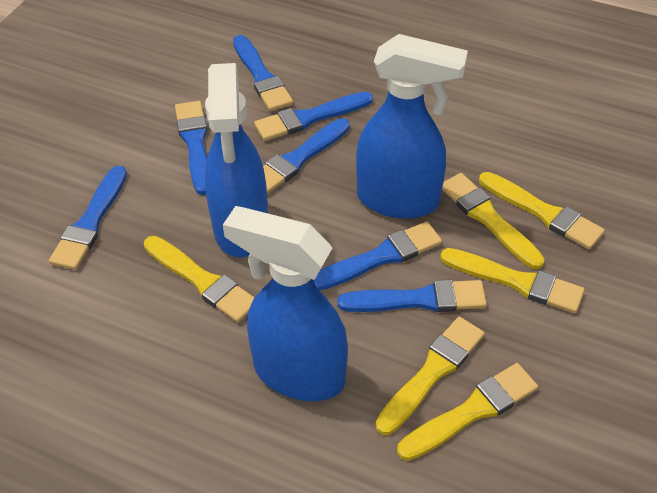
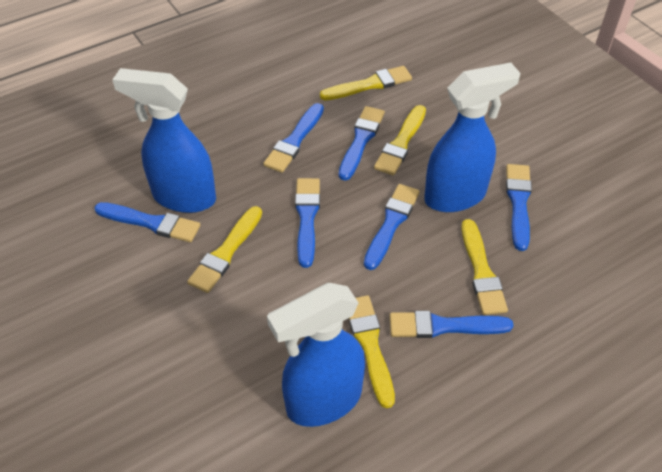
yellow brush: 6 -> 5

